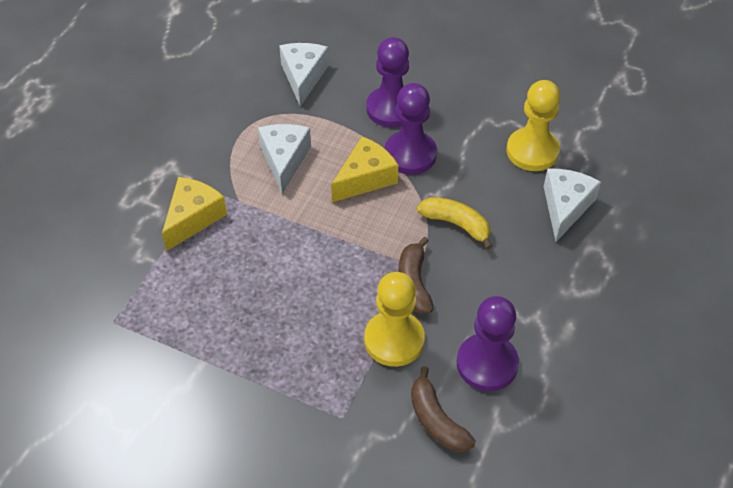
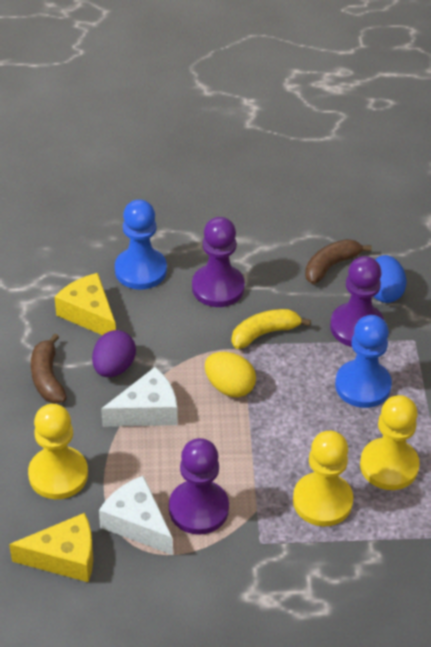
blue egg: 0 -> 1
blue pawn: 0 -> 2
purple egg: 0 -> 1
white cheese: 3 -> 2
yellow egg: 0 -> 1
yellow pawn: 2 -> 3

